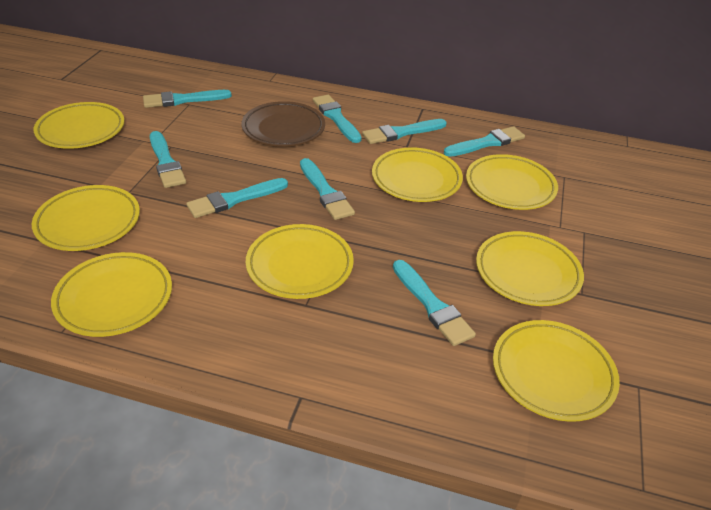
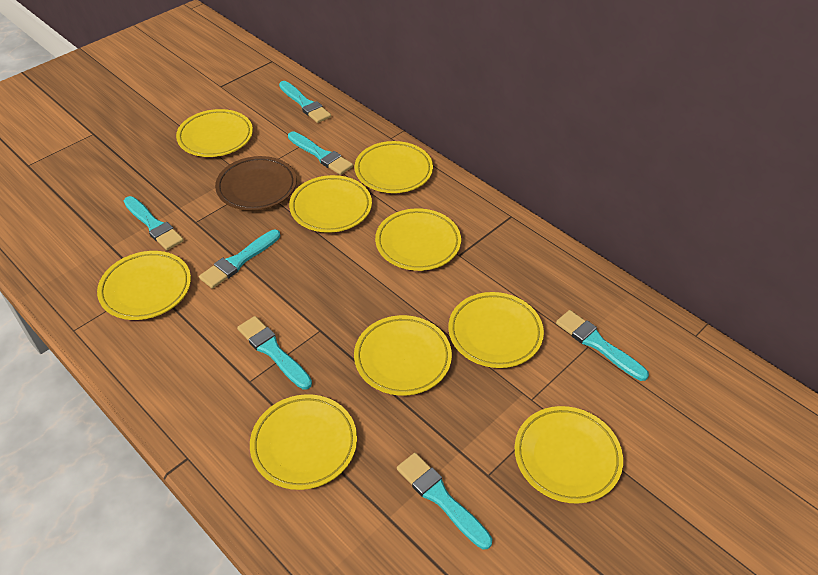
turquoise brush: 8 -> 7
yellow plate: 8 -> 9

